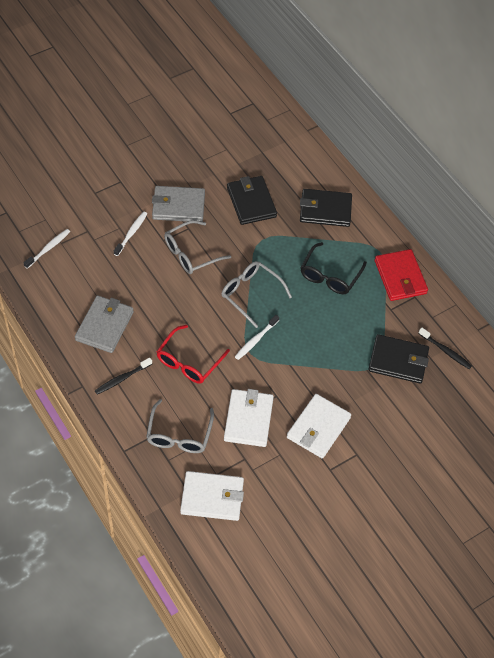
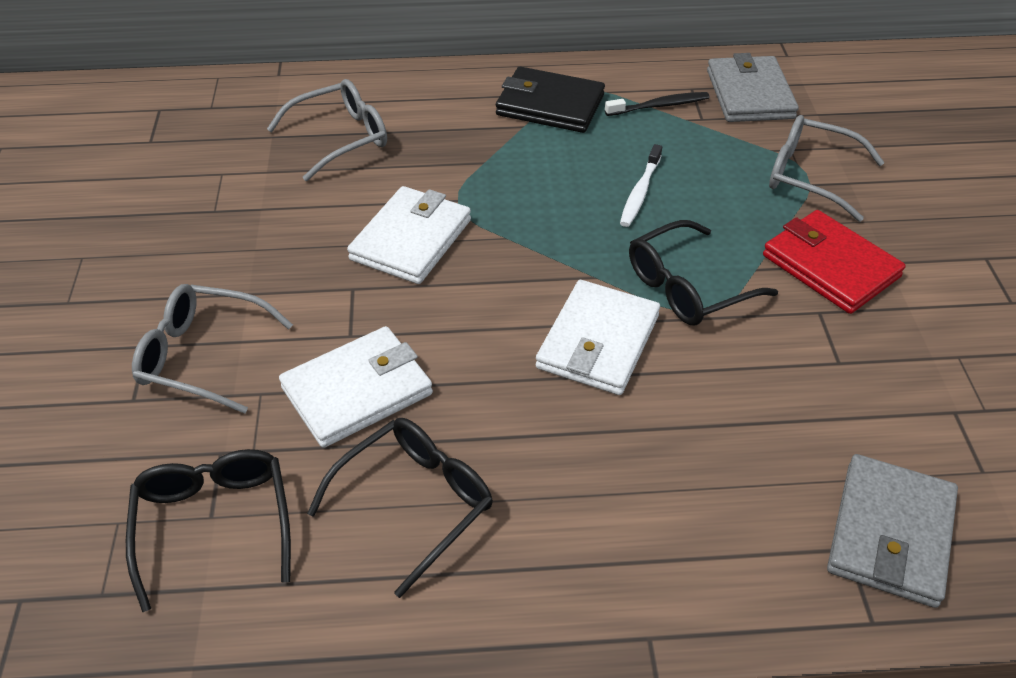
black glasses: 1 -> 3
black toothbrush: 2 -> 1
black wallet: 3 -> 1
red glasses: 1 -> 0
white toothbrush: 3 -> 1

